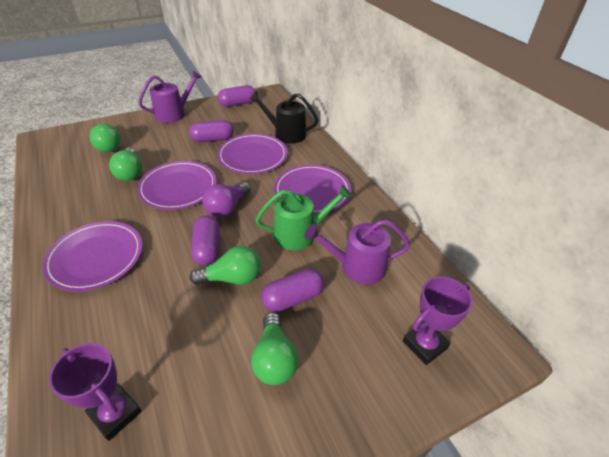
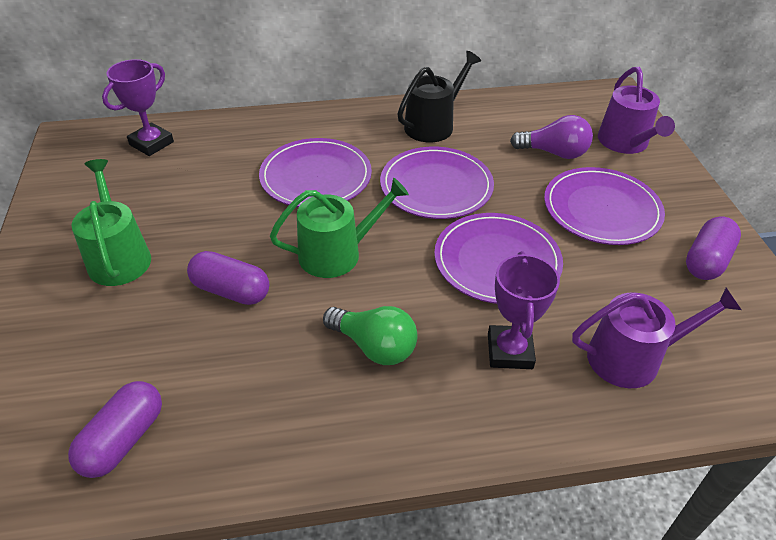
green light bulb: 4 -> 1
green watering can: 1 -> 2
purple capsule: 4 -> 3

